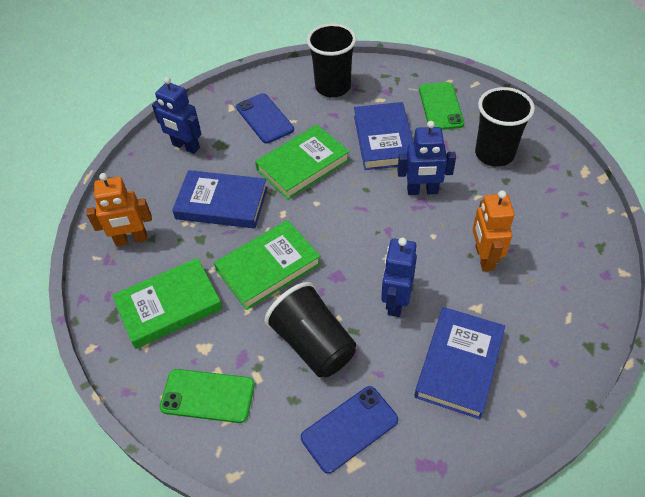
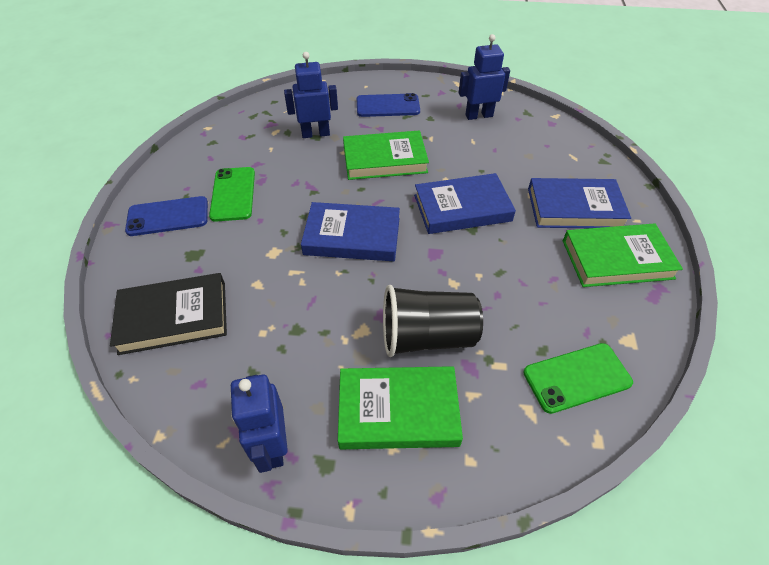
black book: 0 -> 1
black cup: 3 -> 1
orange robot: 2 -> 0

